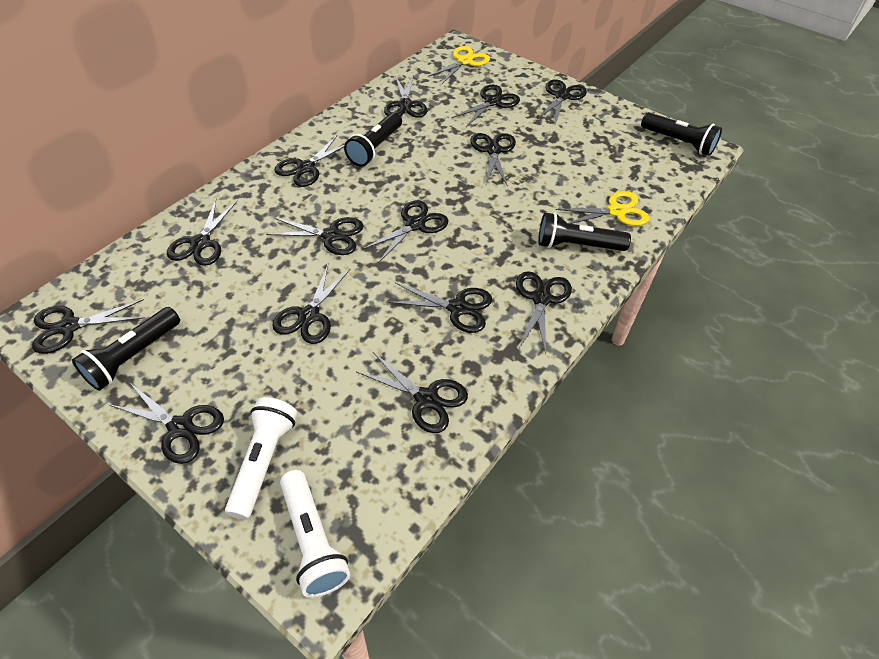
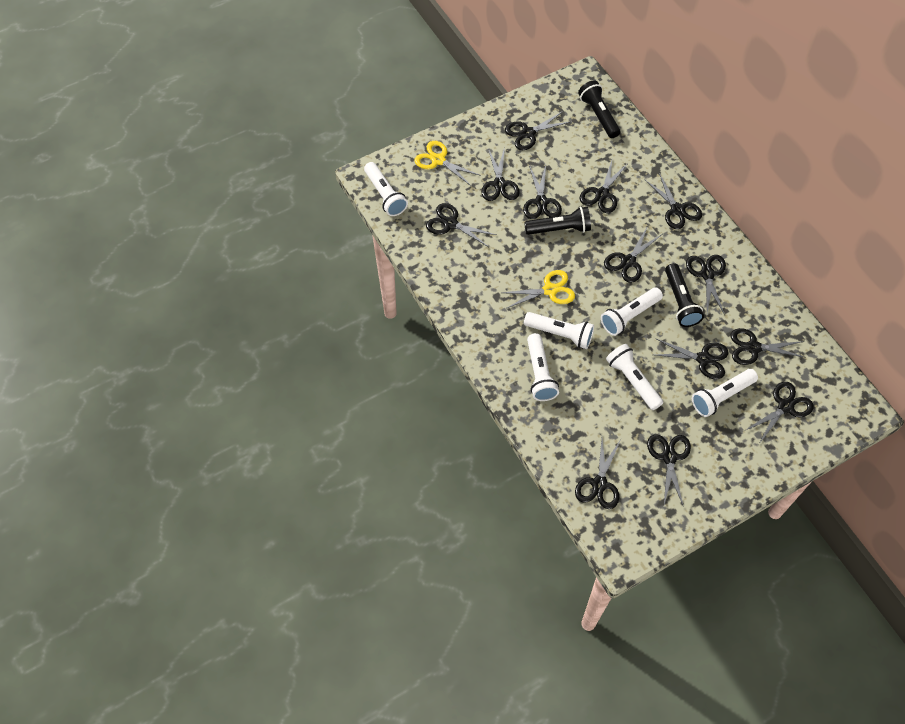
black flashlight: 4 -> 3
black scissors: 14 -> 13
white flashlight: 2 -> 6

